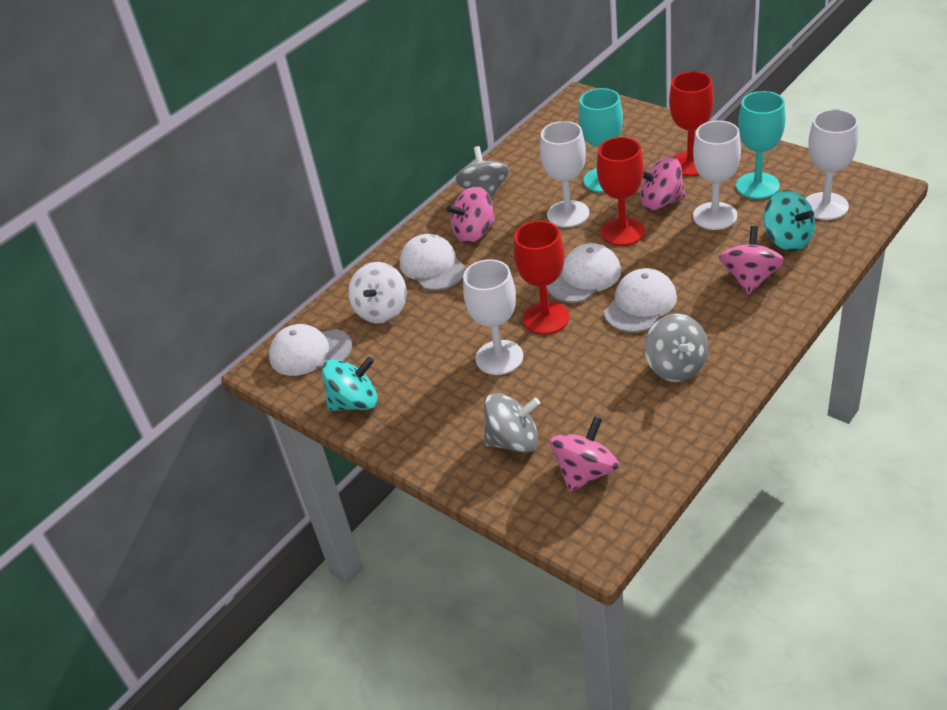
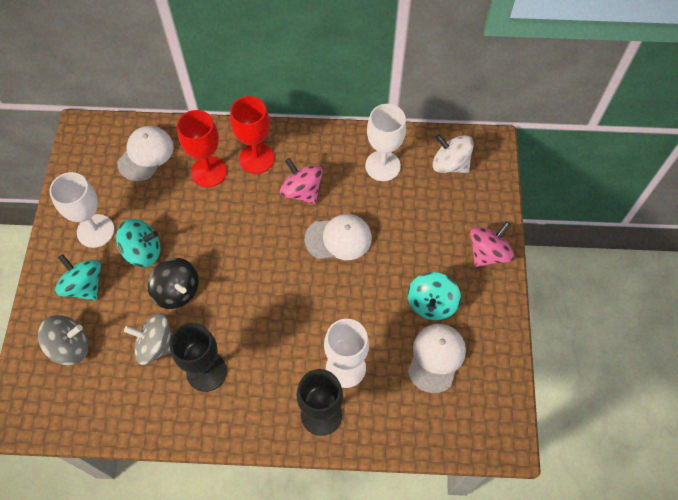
black goblet: 0 -> 2
black spinning top: 0 -> 1
grey spinning top: 3 -> 2
pink spinning top: 4 -> 2
red goblet: 3 -> 2
turquoise goblet: 2 -> 0
turquoise spinning top: 2 -> 3
white cap: 4 -> 3
white goblet: 4 -> 3

